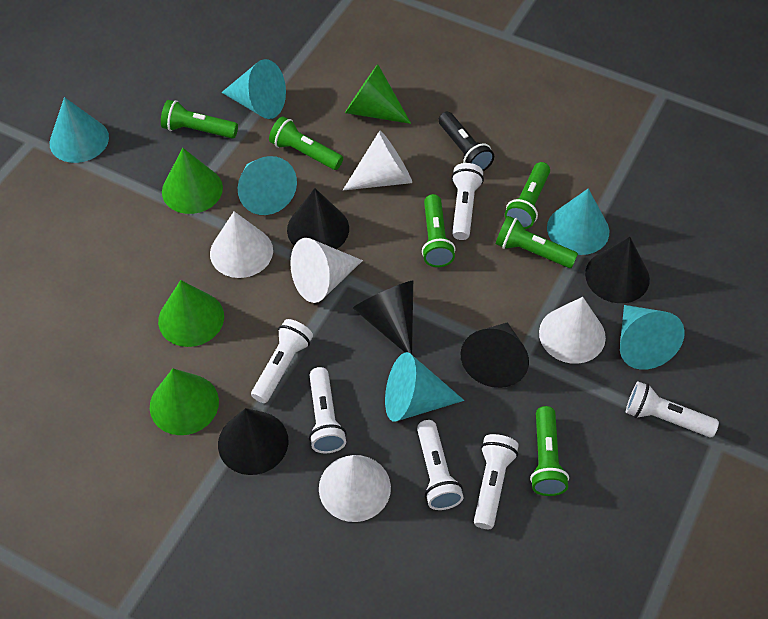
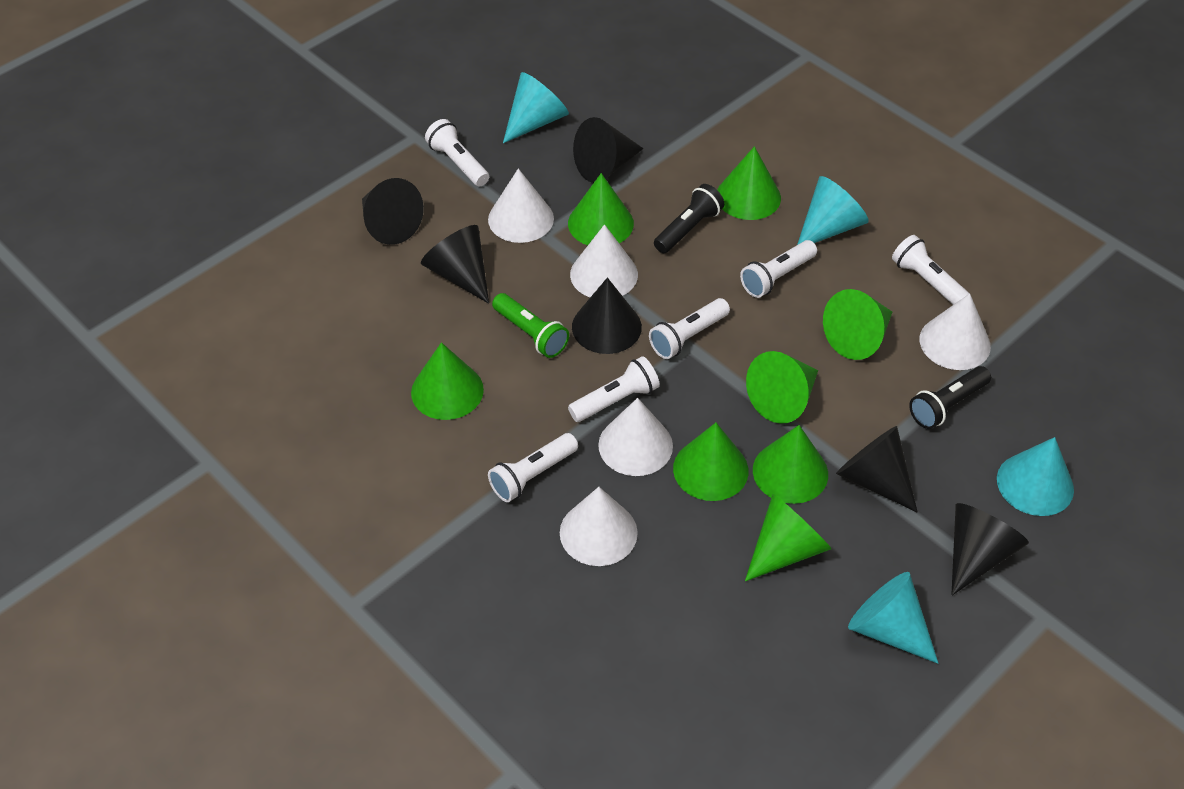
black cone: 5 -> 6
black flashlight: 1 -> 2
green cone: 4 -> 8
green flashlight: 6 -> 1
turquoise cone: 6 -> 4

